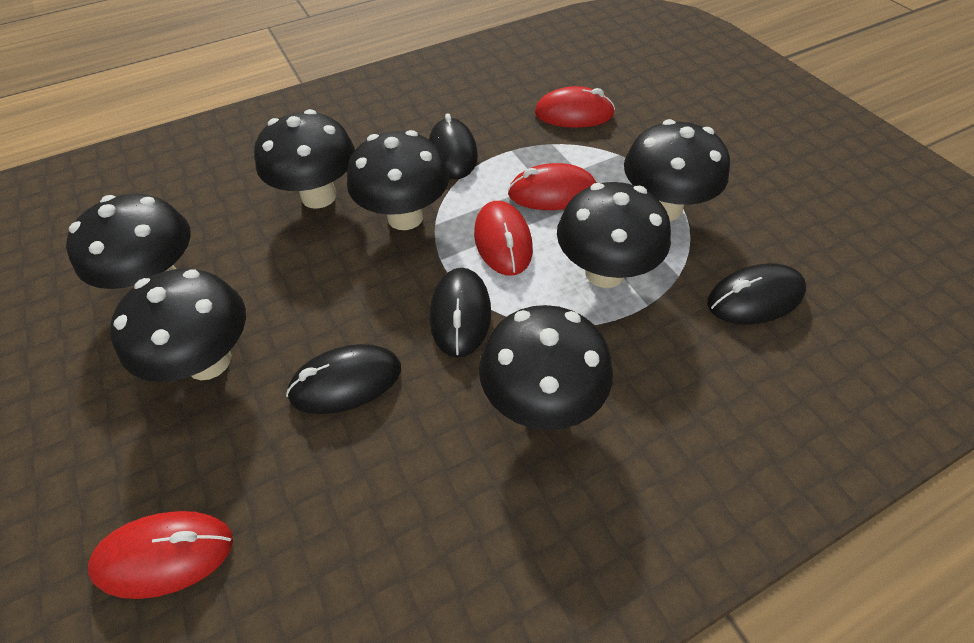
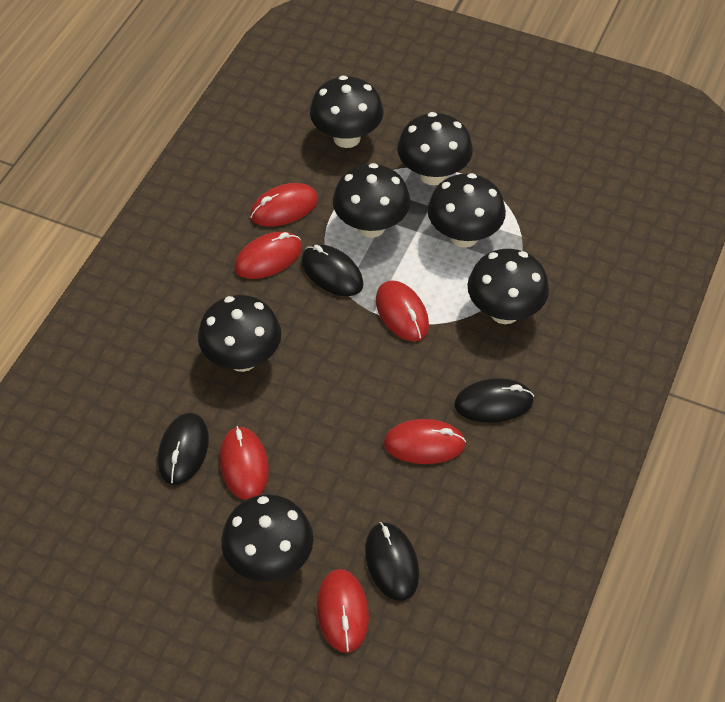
red mouse: 4 -> 6

